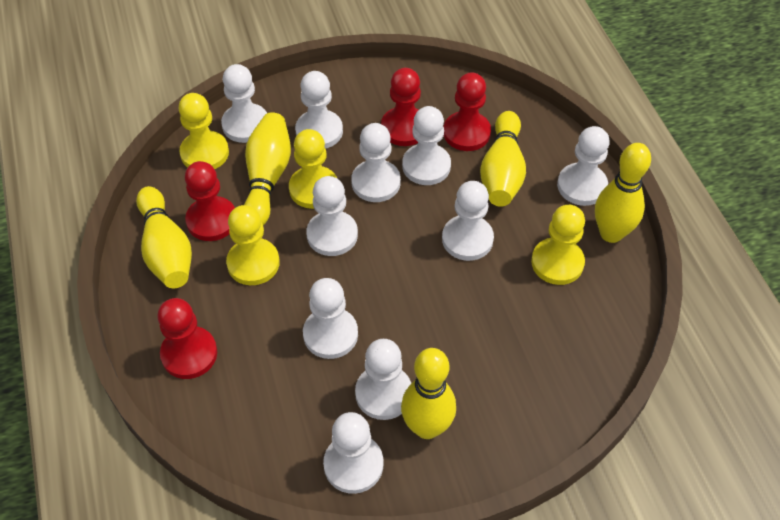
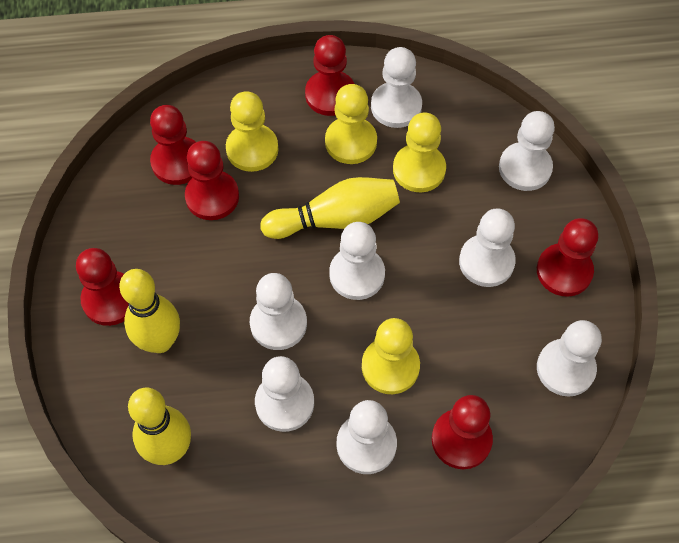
red pawn: 4 -> 6
white pawn: 10 -> 8
yellow bowling pin: 5 -> 3

